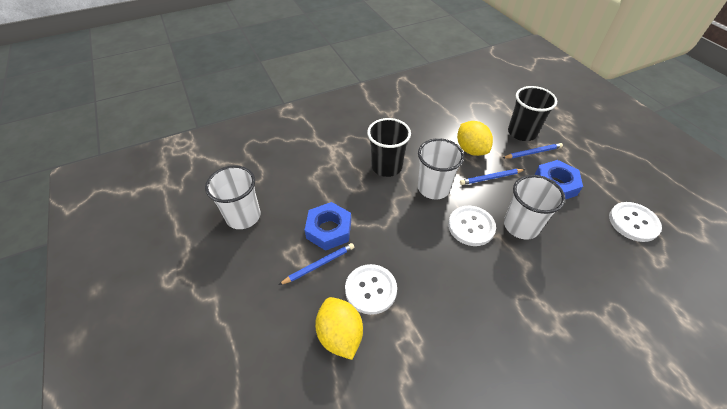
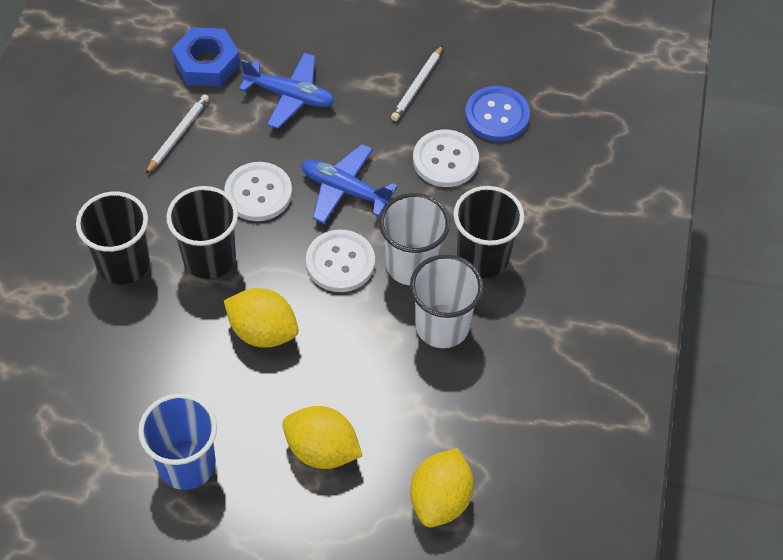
black cup: 2 -> 3
blue button: 0 -> 1
blue cup: 0 -> 1
blue nut: 2 -> 1
blue pencil: 3 -> 0
blue plane: 0 -> 2
white cup: 3 -> 2
white pencil: 0 -> 2
yellow lemon: 2 -> 3

